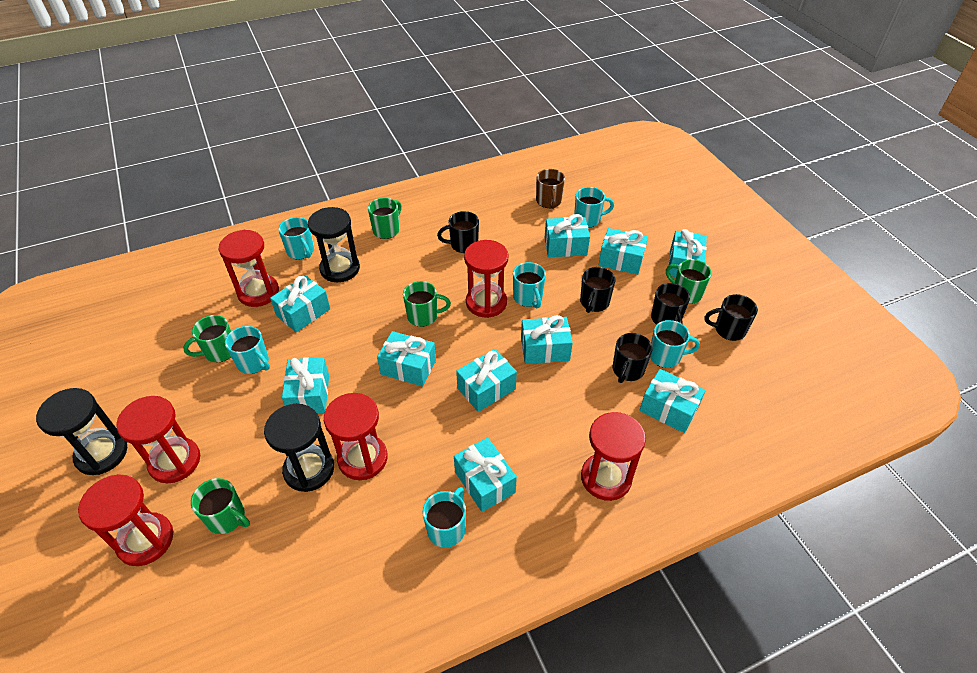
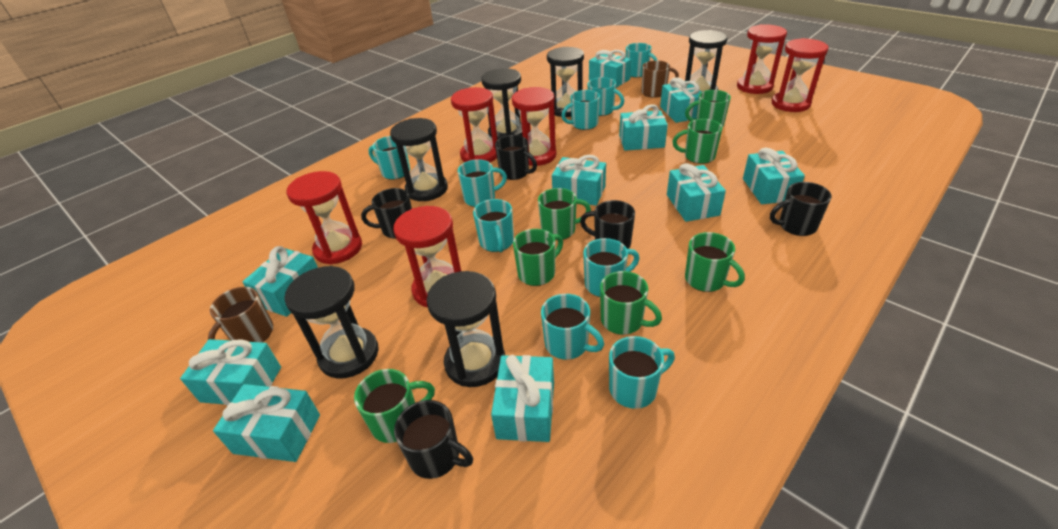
black hourglass: 3 -> 6
brown mug: 1 -> 2
green mug: 5 -> 7
turquoise mug: 6 -> 9

